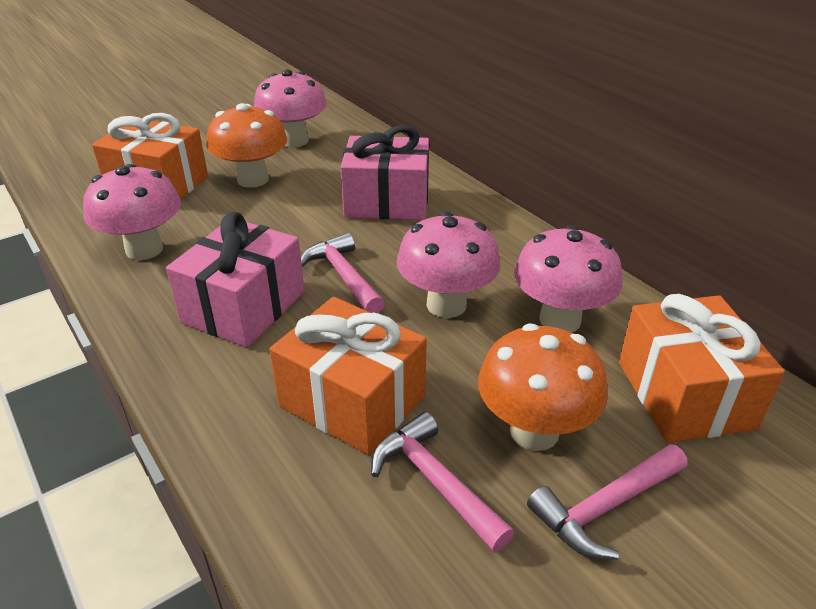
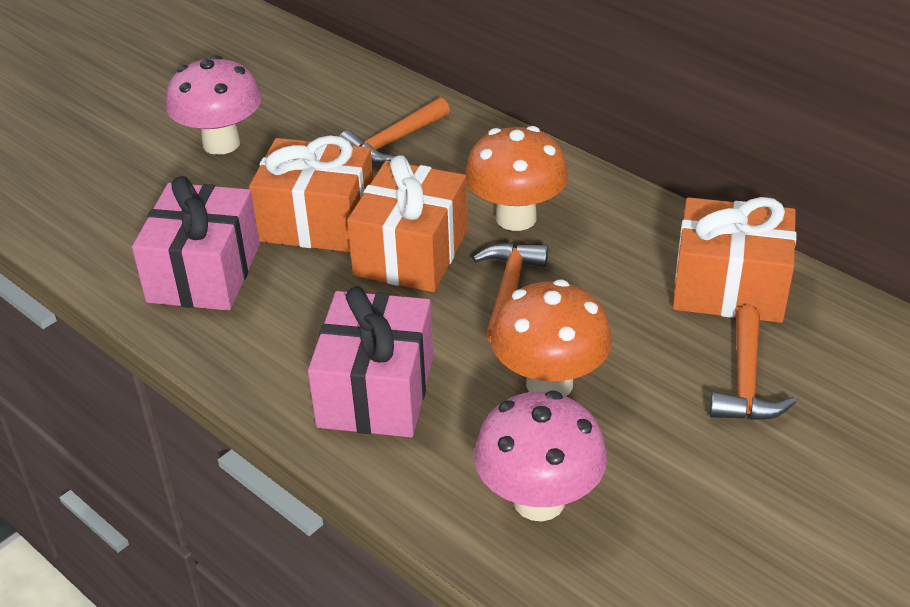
orange hammer: 0 -> 3
pink hammer: 3 -> 0
pink mushroom: 4 -> 2

